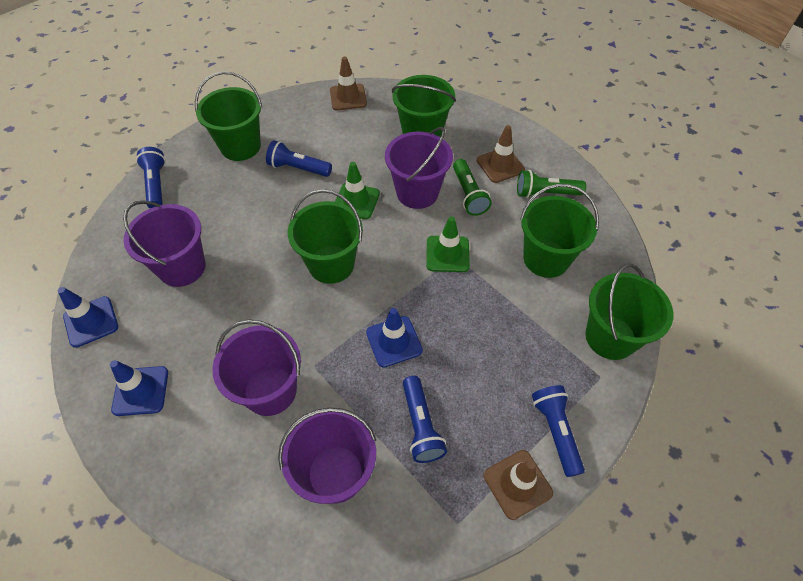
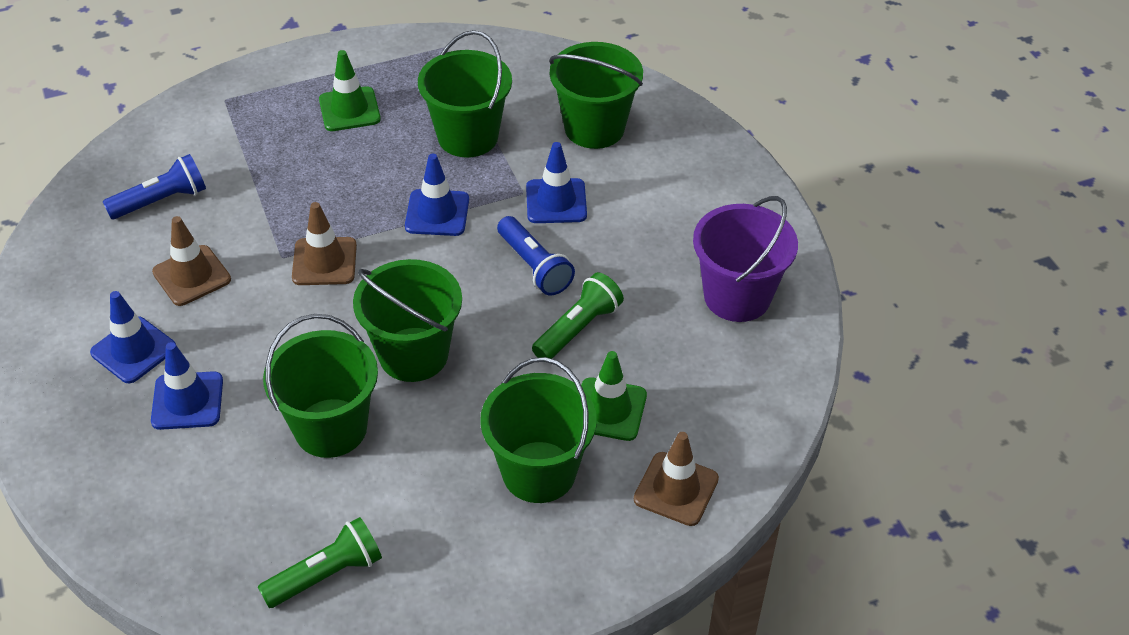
blue flashlight: 4 -> 2
blue traffic cone: 3 -> 4
purple bucket: 4 -> 1

